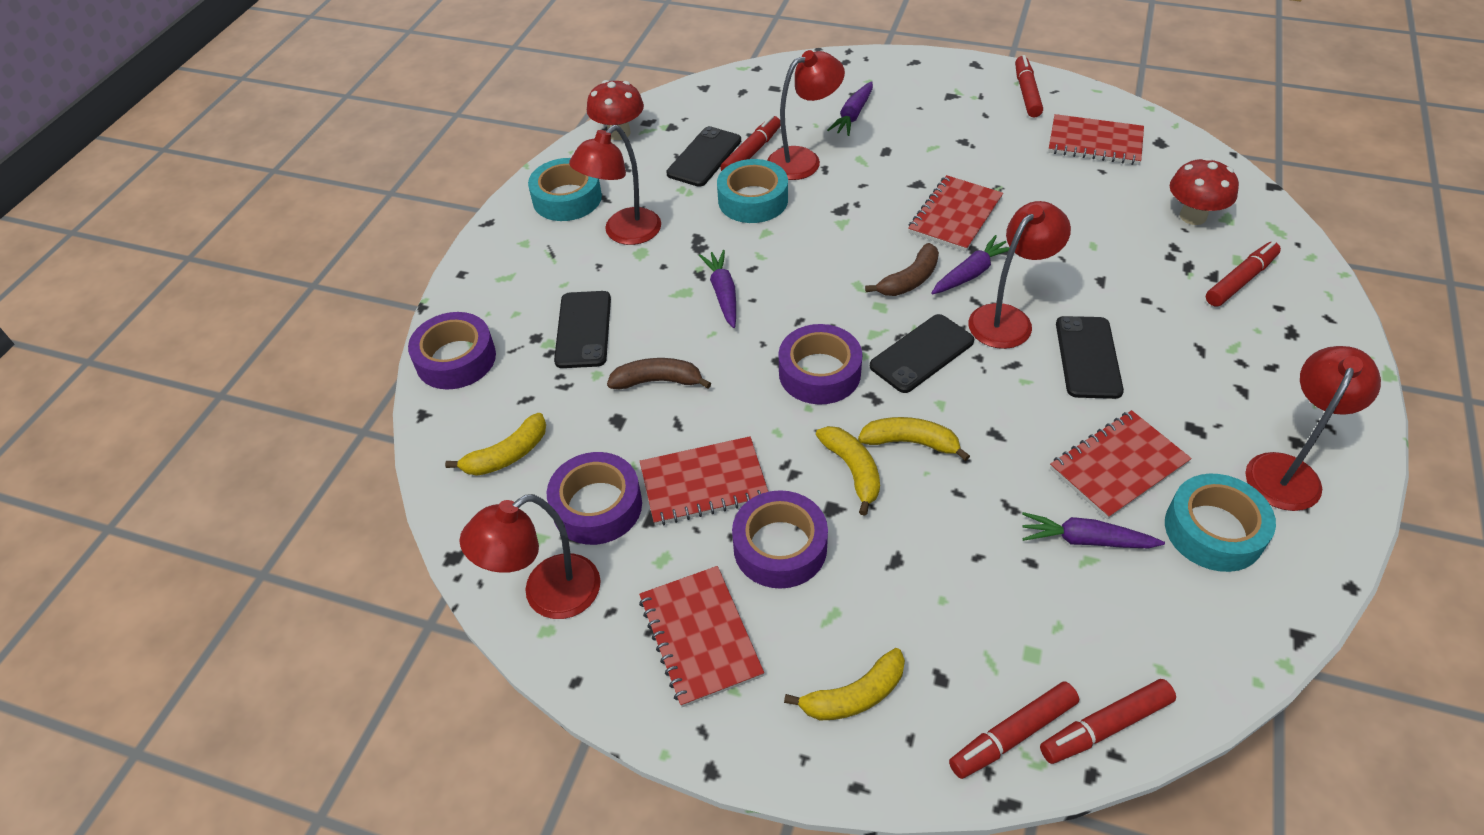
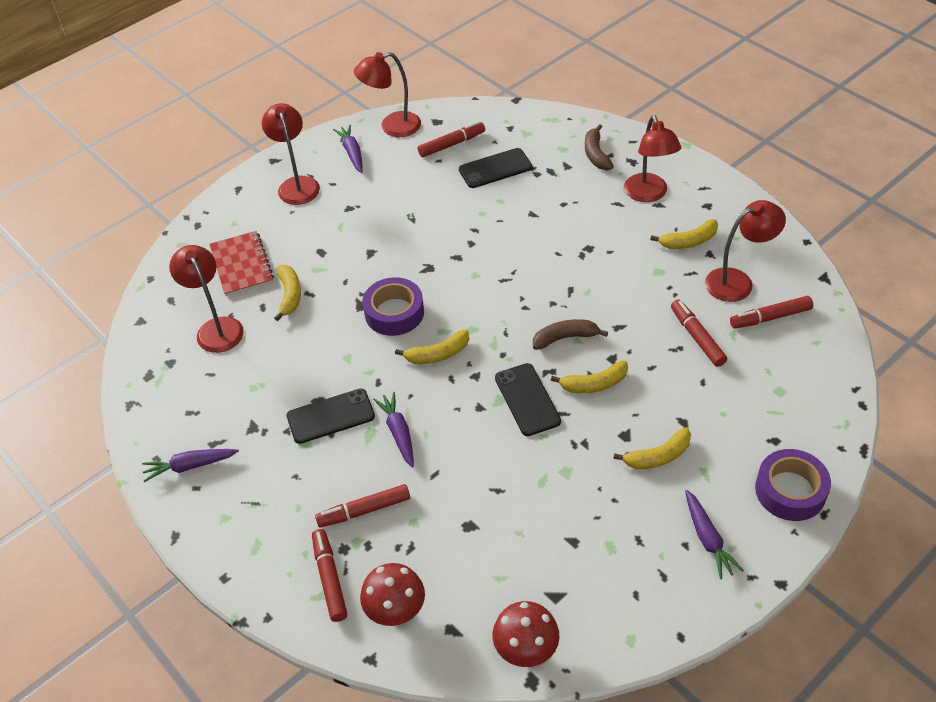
black phone: 4 -> 3
purple tape: 4 -> 2
red notebook: 5 -> 1
turquoise tape: 3 -> 0
yellow banana: 4 -> 5

